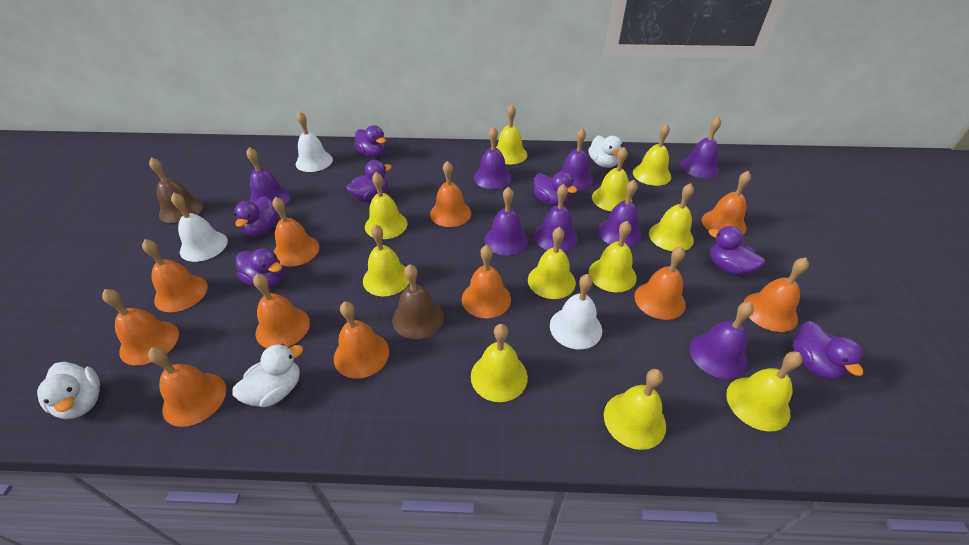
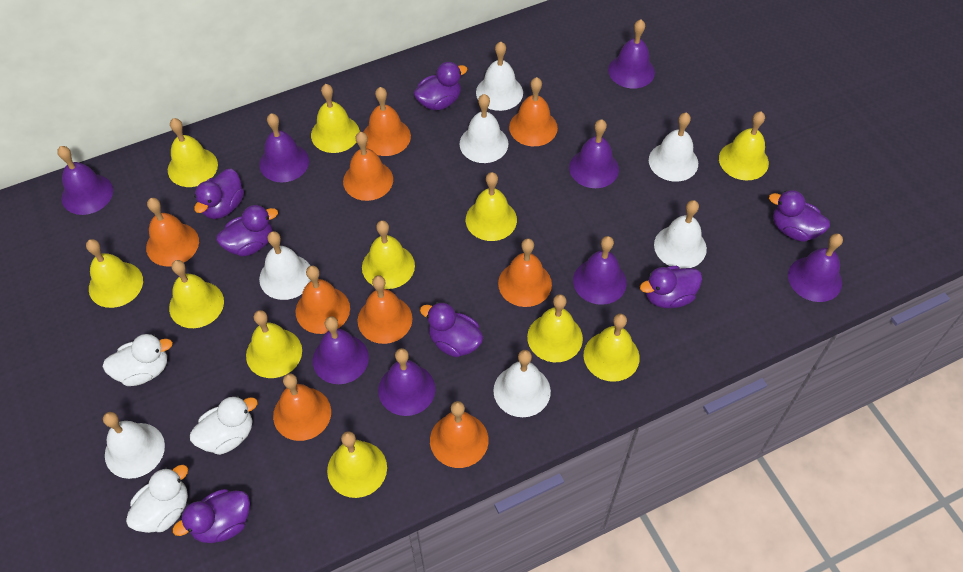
brown bell: 2 -> 0
orange bell: 11 -> 9
white bell: 3 -> 7

